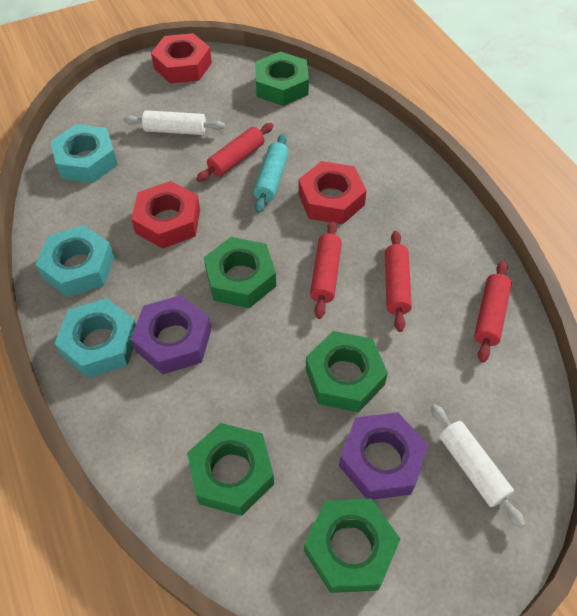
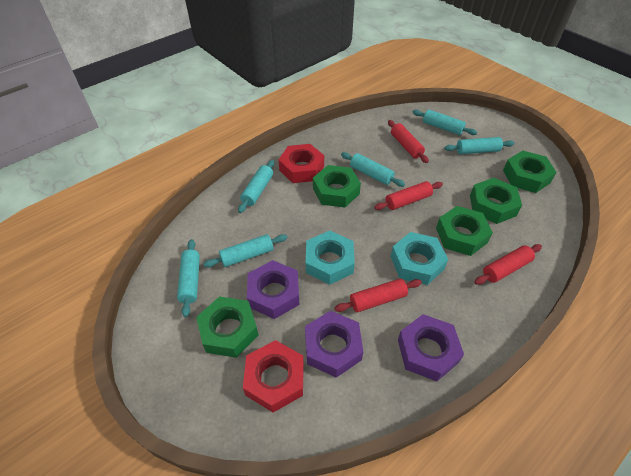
purple nut: 2 -> 3
red nut: 3 -> 2
turquoise nut: 3 -> 2
turquoise rolling pin: 1 -> 6
white rolling pin: 2 -> 0

